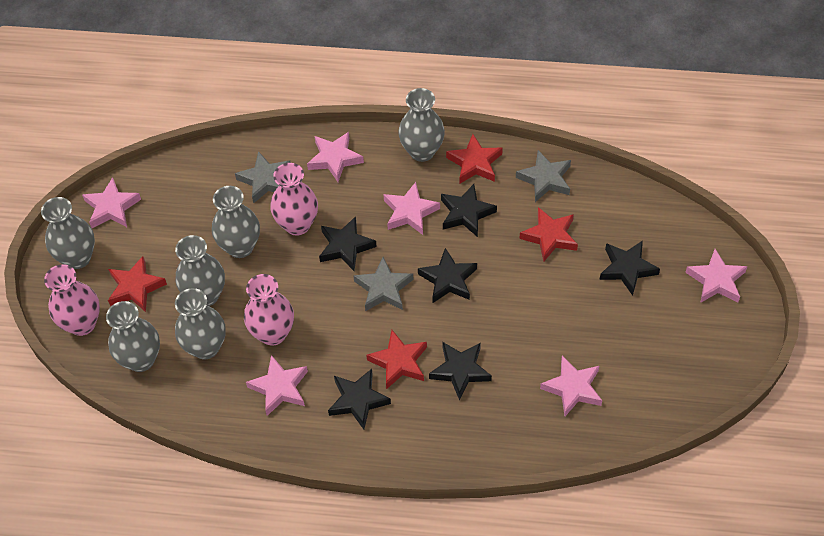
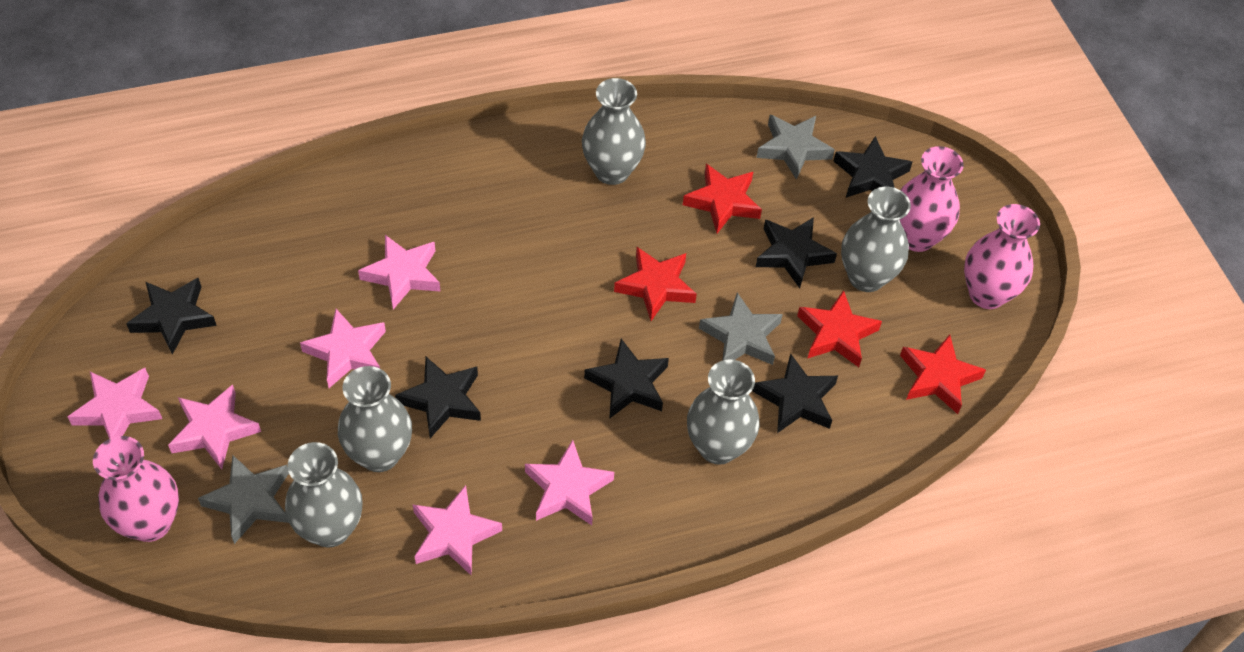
grey vase: 6 -> 5

